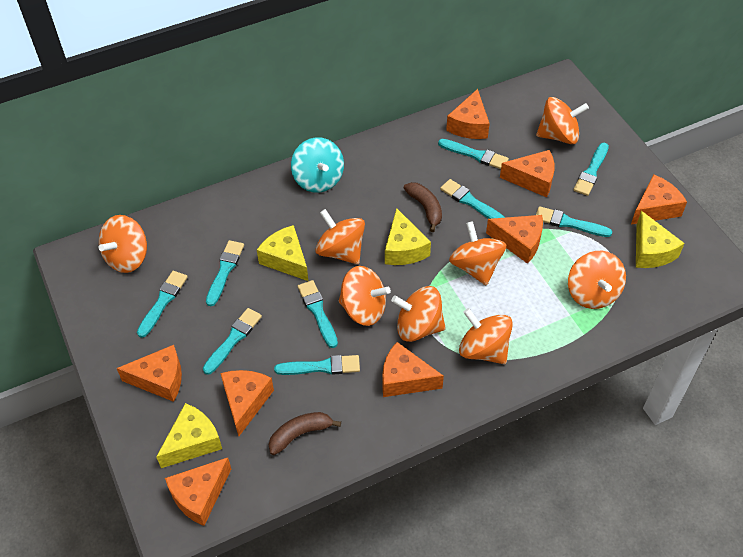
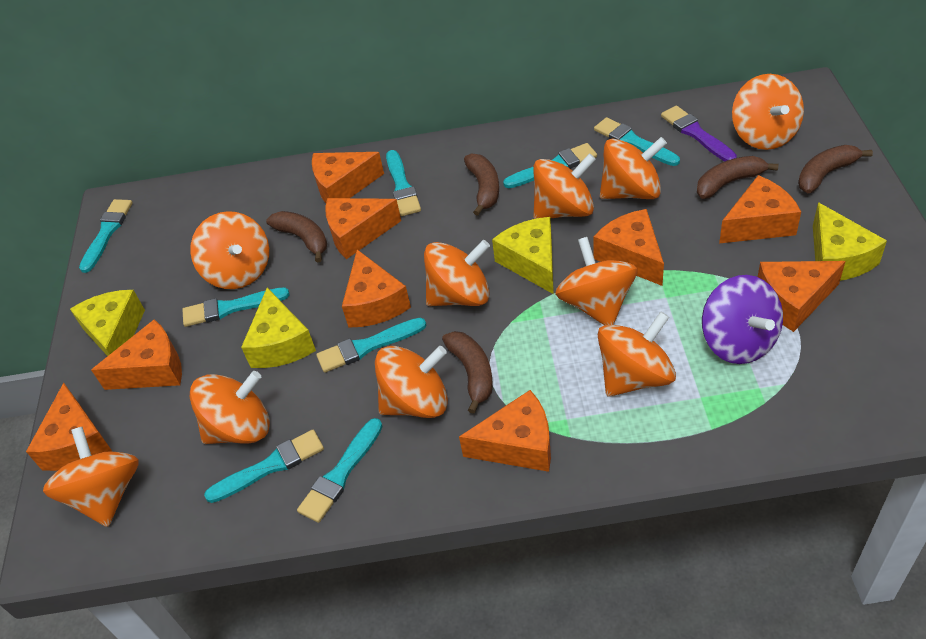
brown banana: 2 -> 5
orange cheese: 8 -> 9
orange spinning top: 8 -> 10
purple brush: 0 -> 1
purple spinning top: 0 -> 1
turquoise brush: 9 -> 8
turquoise spinning top: 1 -> 0

